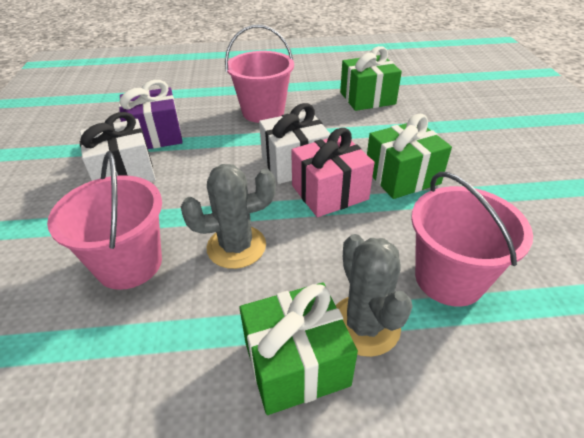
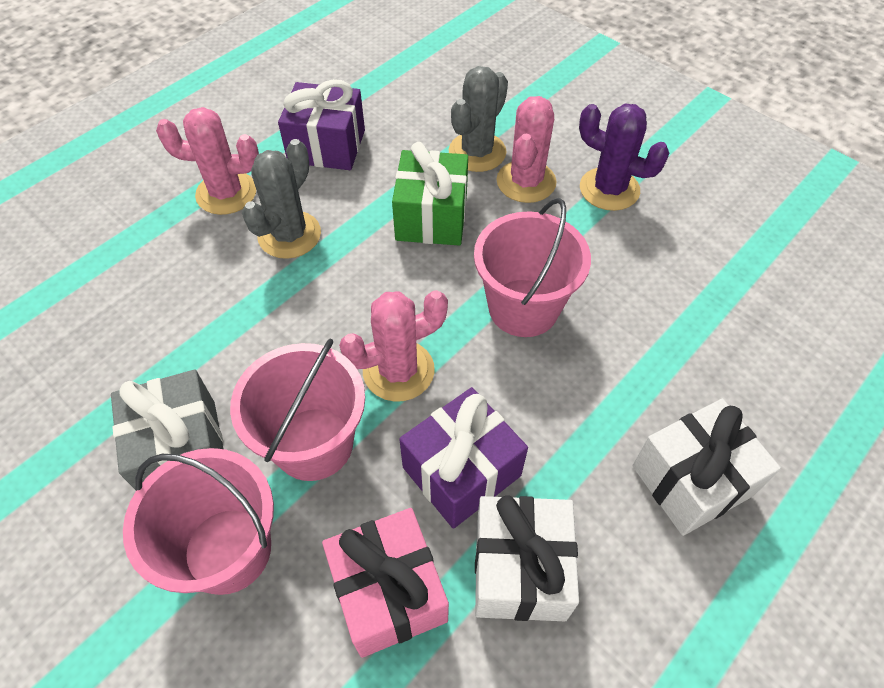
green gift: 3 -> 1
grey gift: 0 -> 1
pink cactus: 0 -> 3
purple cactus: 0 -> 1
purple gift: 1 -> 2

